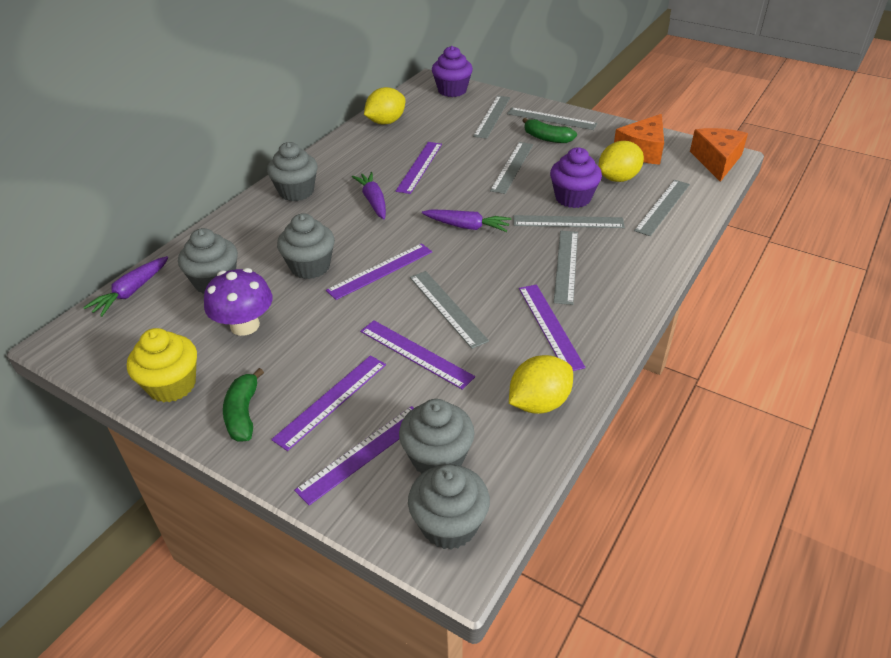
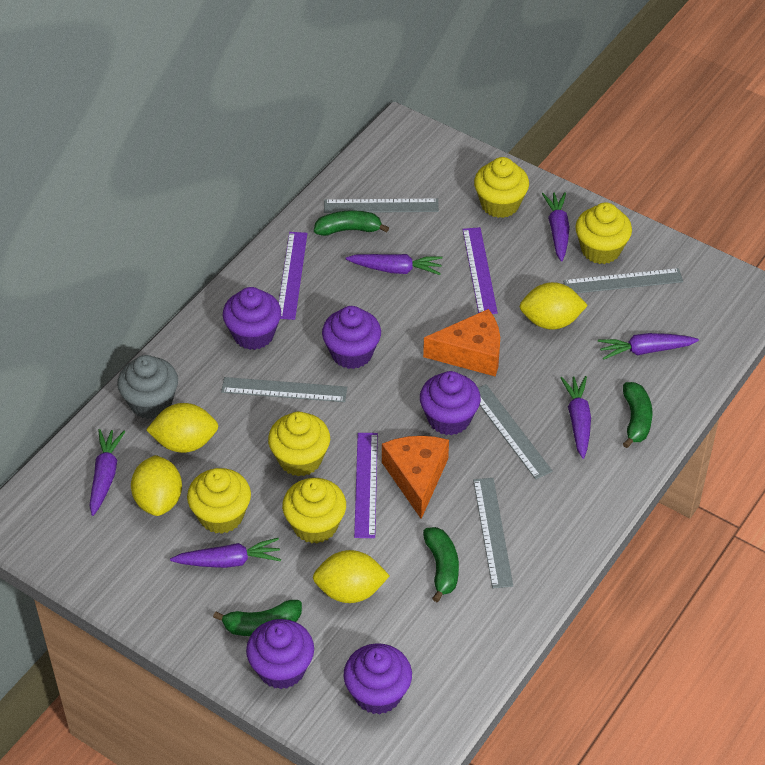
green banana: 2 -> 4
grey cupcake: 5 -> 1
grey ruler: 7 -> 5
purple carrot: 3 -> 6
purple cupcake: 2 -> 5
purple mushroom: 1 -> 0
purple ruler: 6 -> 3
yellow cupcake: 1 -> 5
yellow lemon: 3 -> 4

